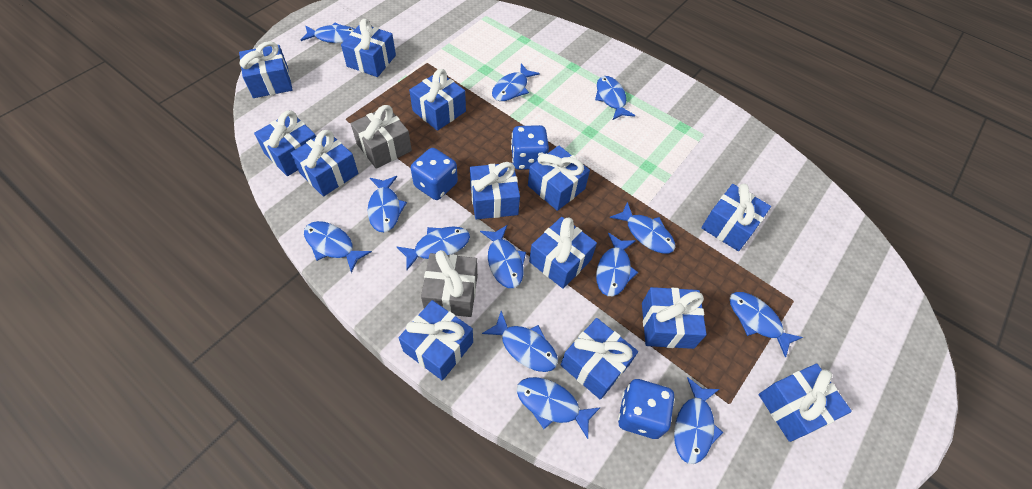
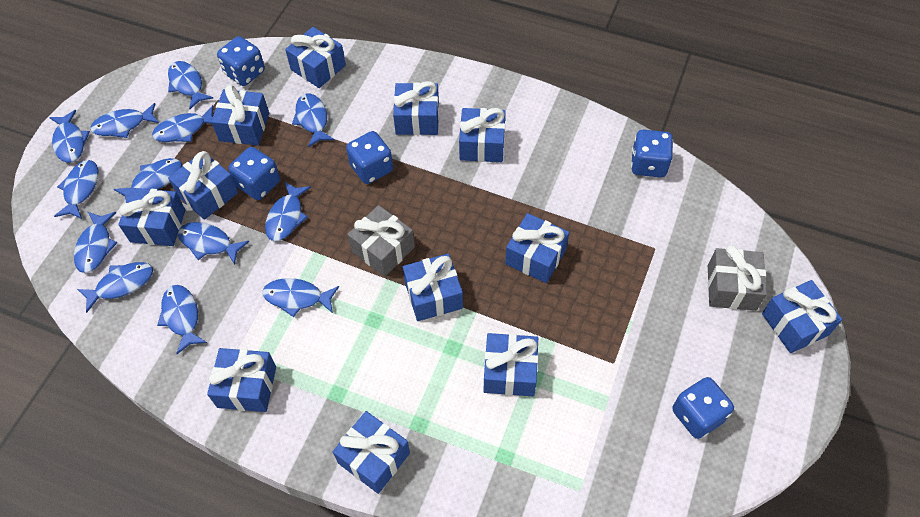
blue dice: 3 -> 5
blue gift: 13 -> 12

